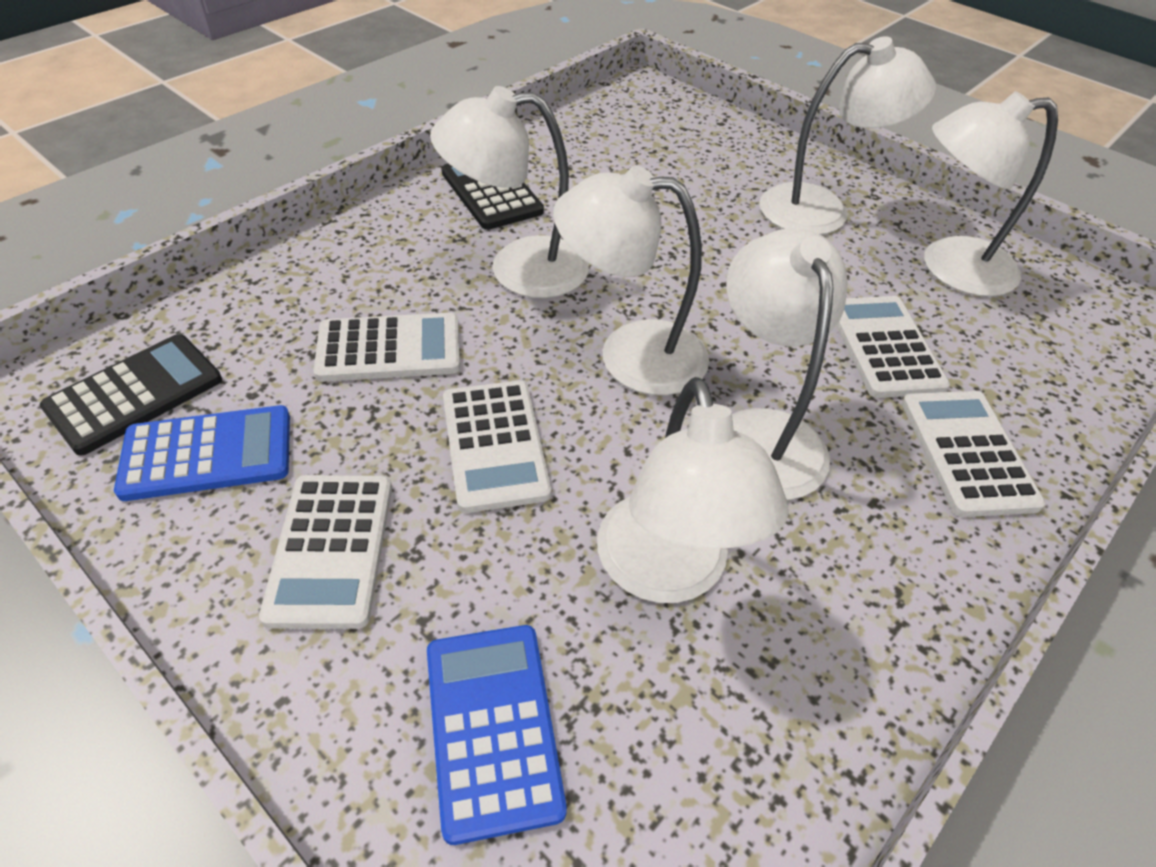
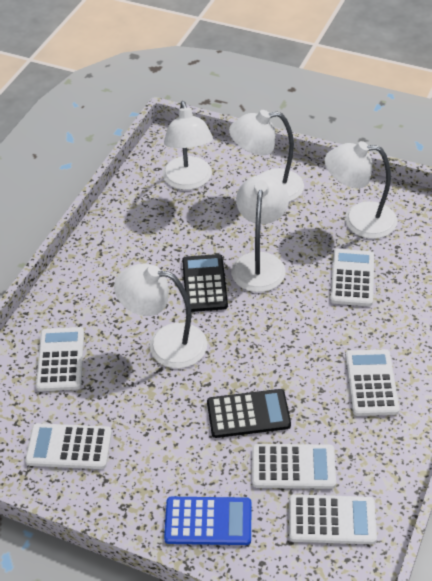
blue calculator: 2 -> 1
white calculator: 5 -> 6
white lamp: 6 -> 5

